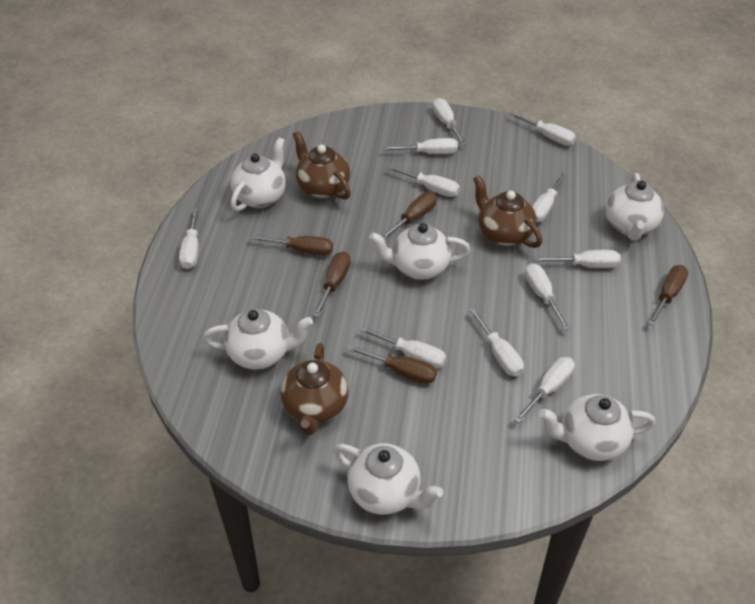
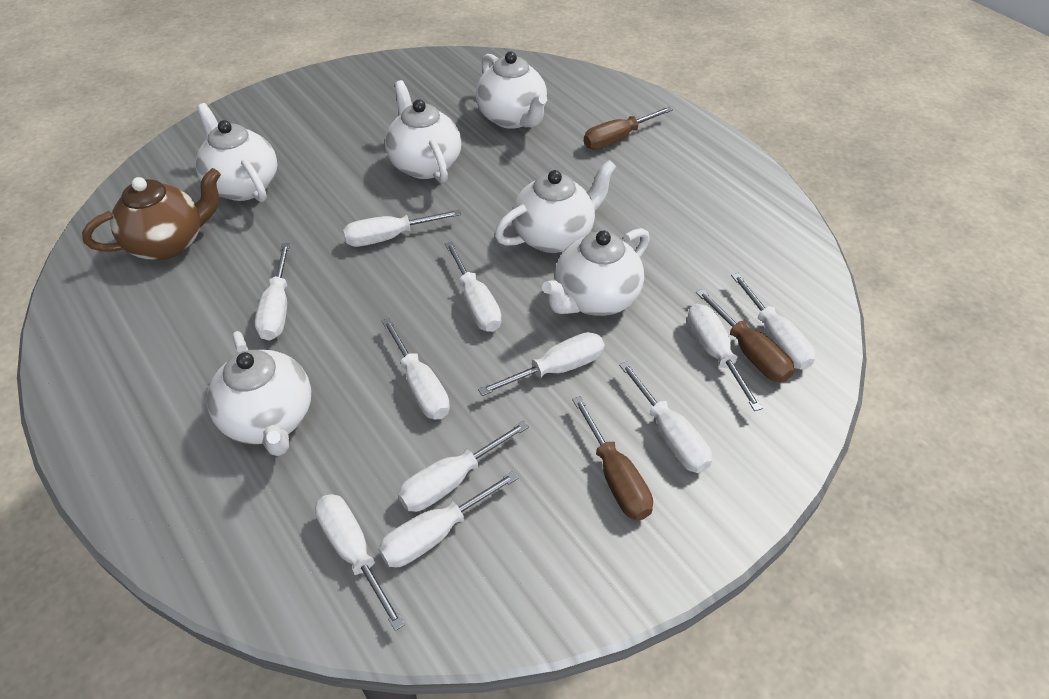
brown screwdriver: 5 -> 3
brown teapot: 3 -> 1

